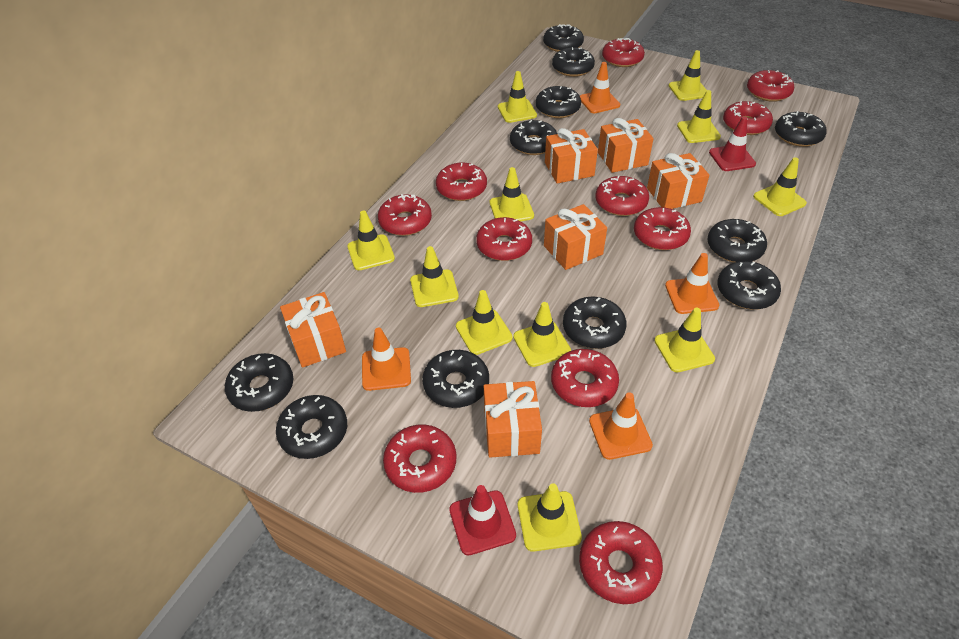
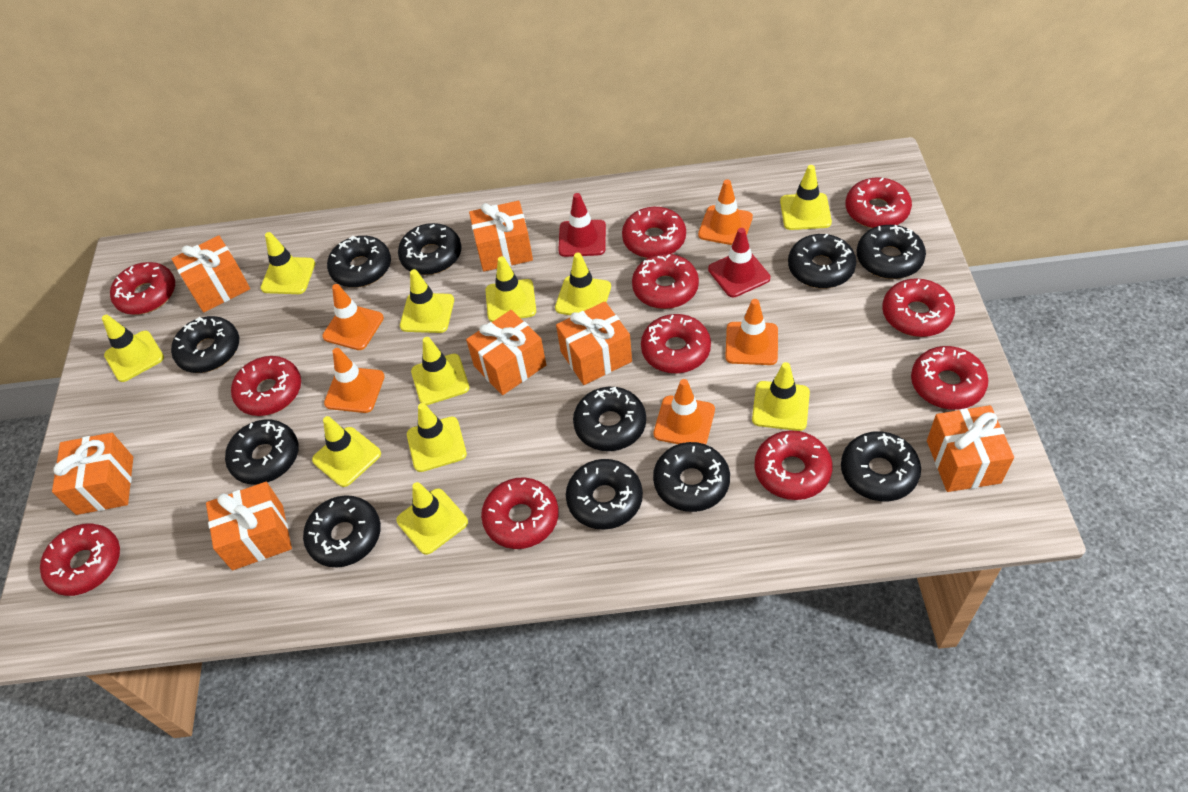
orange gift: 6 -> 7
orange traffic cone: 4 -> 5

